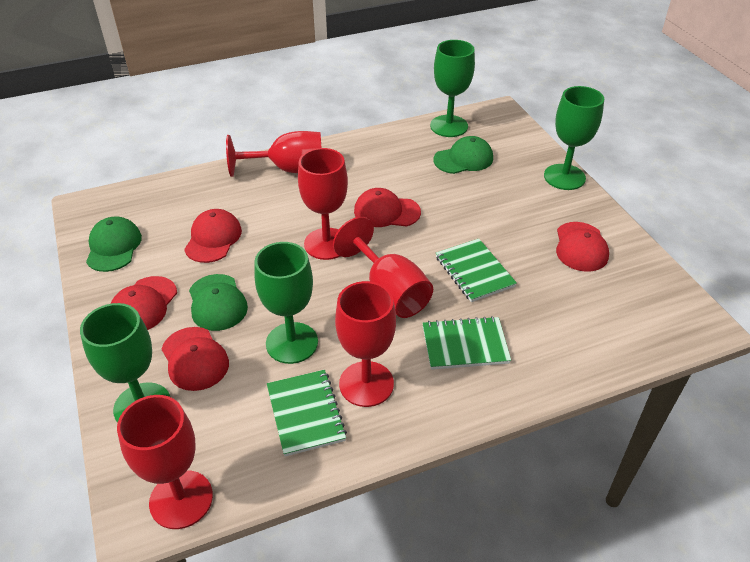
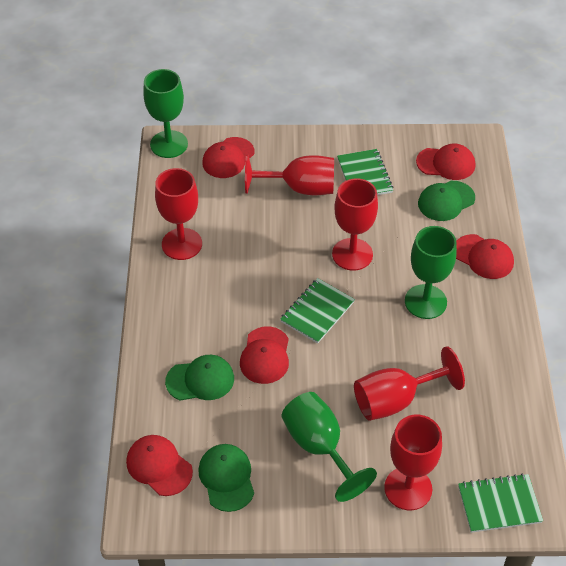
green goblet: 4 -> 3

